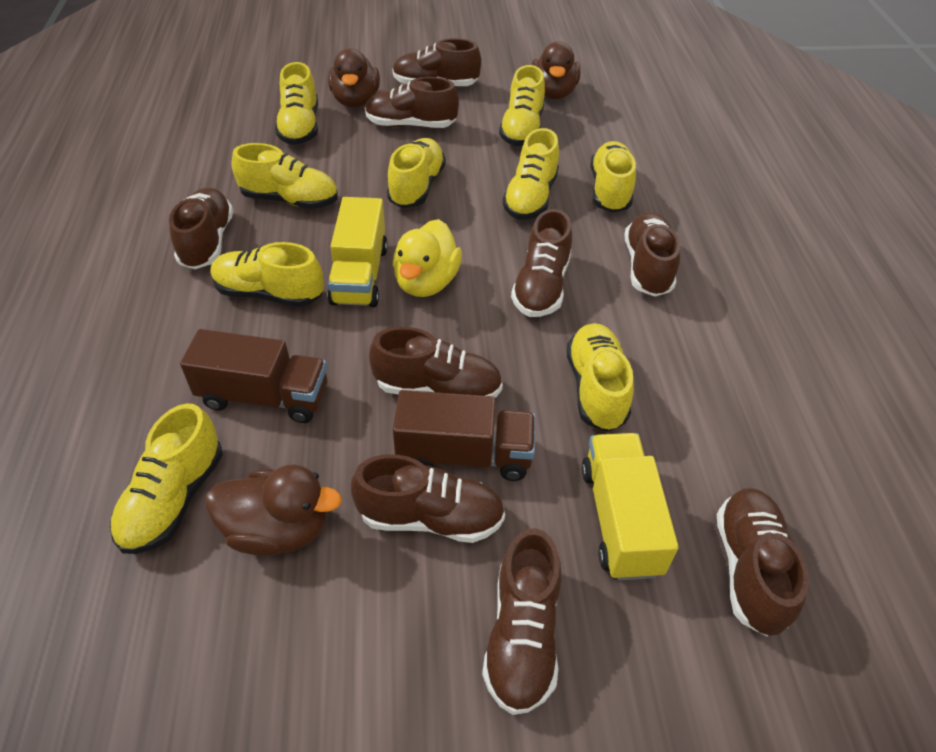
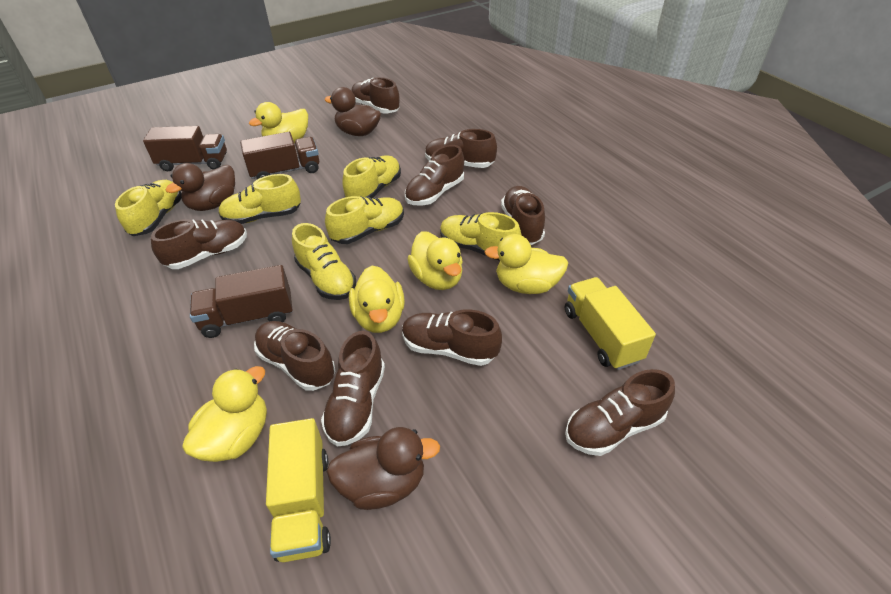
brown truck: 2 -> 3
yellow duck: 1 -> 5
yellow shoe: 9 -> 6

